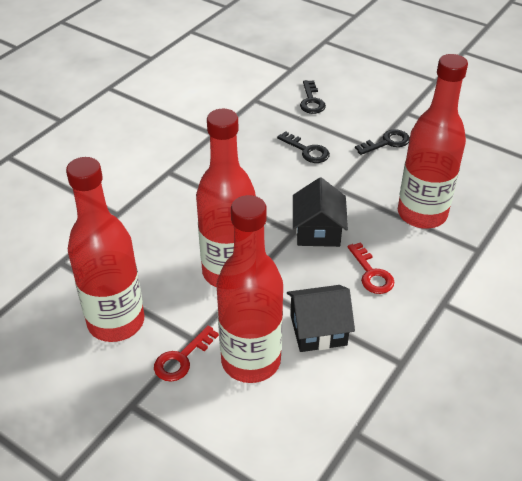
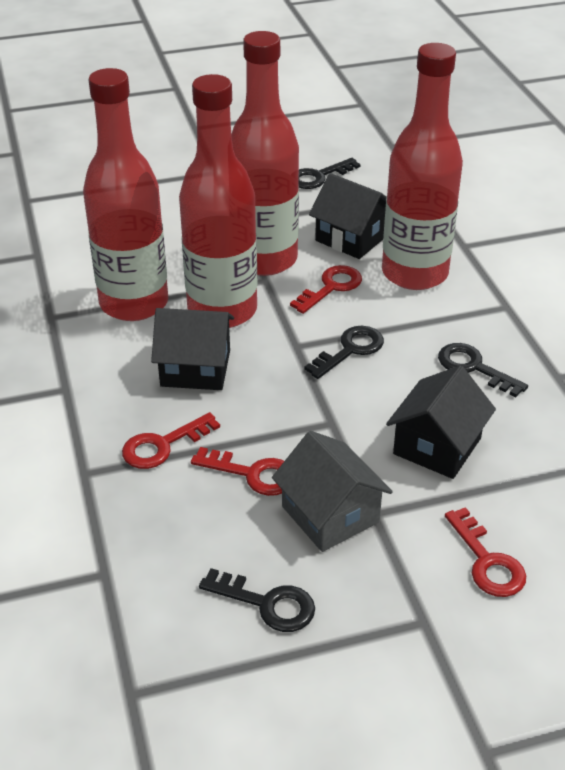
black house: 2 -> 3
black key: 3 -> 4
grey house: 0 -> 1
red key: 2 -> 4

